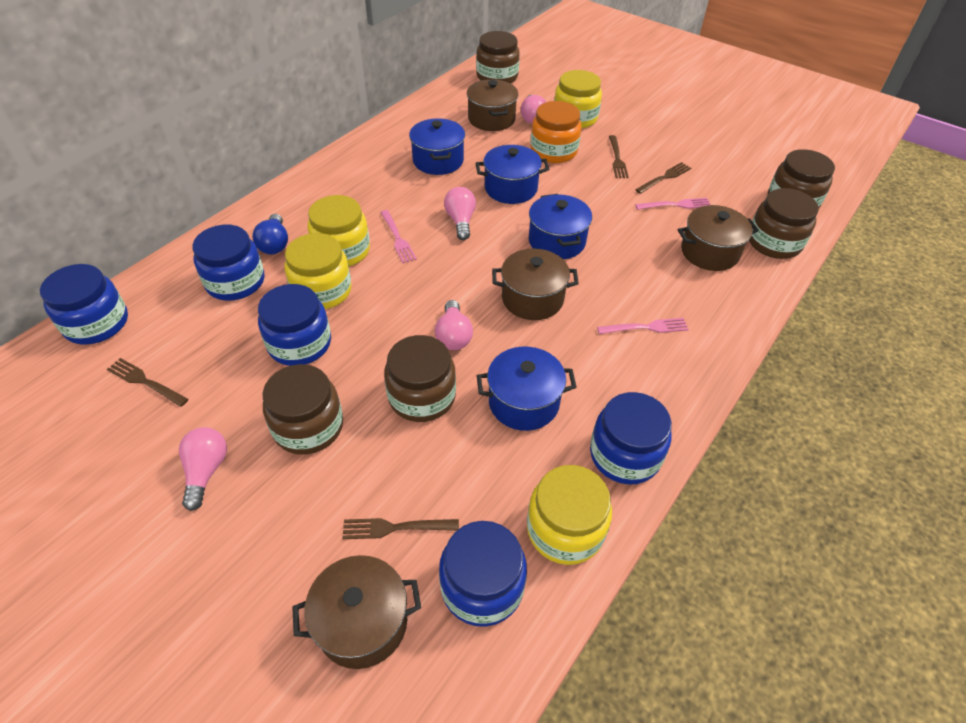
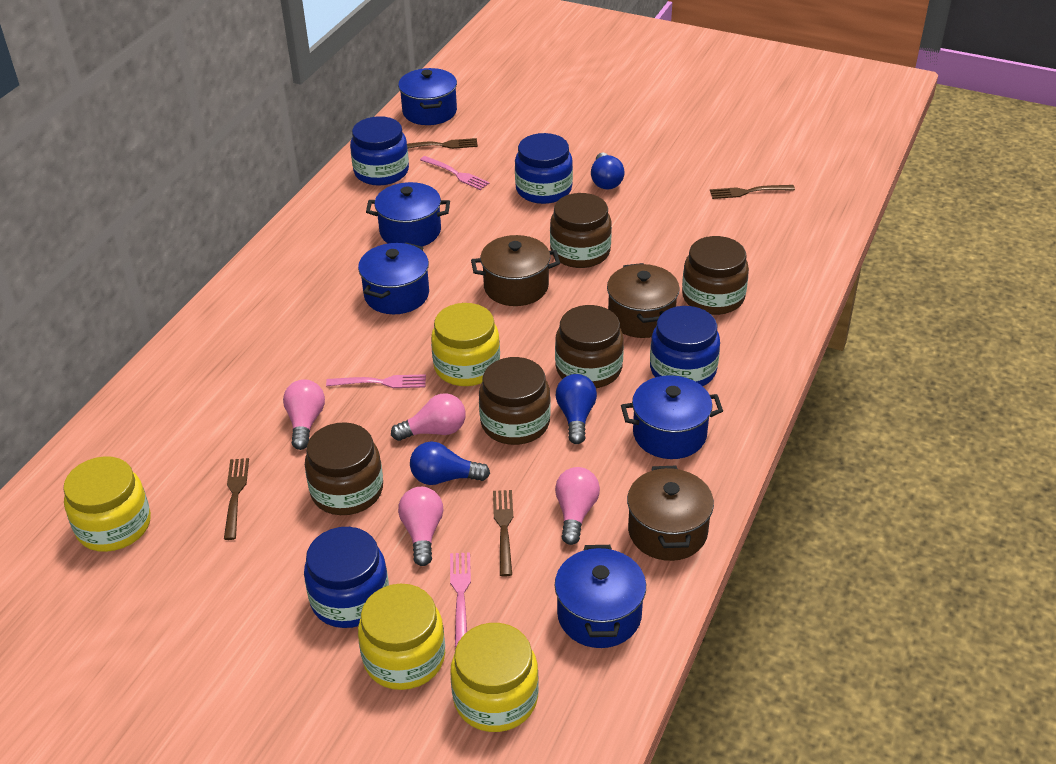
blue jar: 5 -> 4
blue light bulb: 1 -> 3
blue pot: 4 -> 5
brown pot: 4 -> 3
orange jar: 1 -> 0

